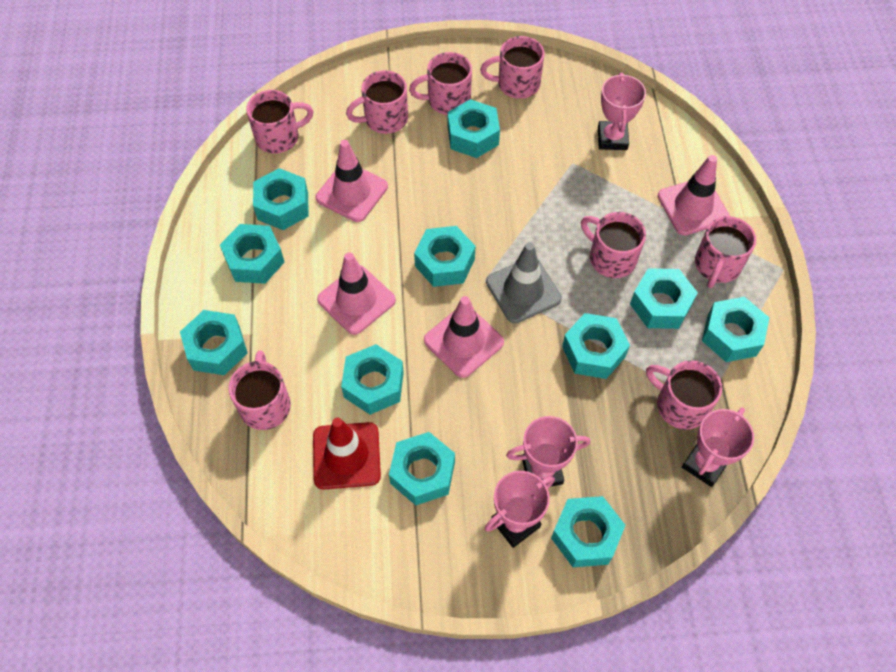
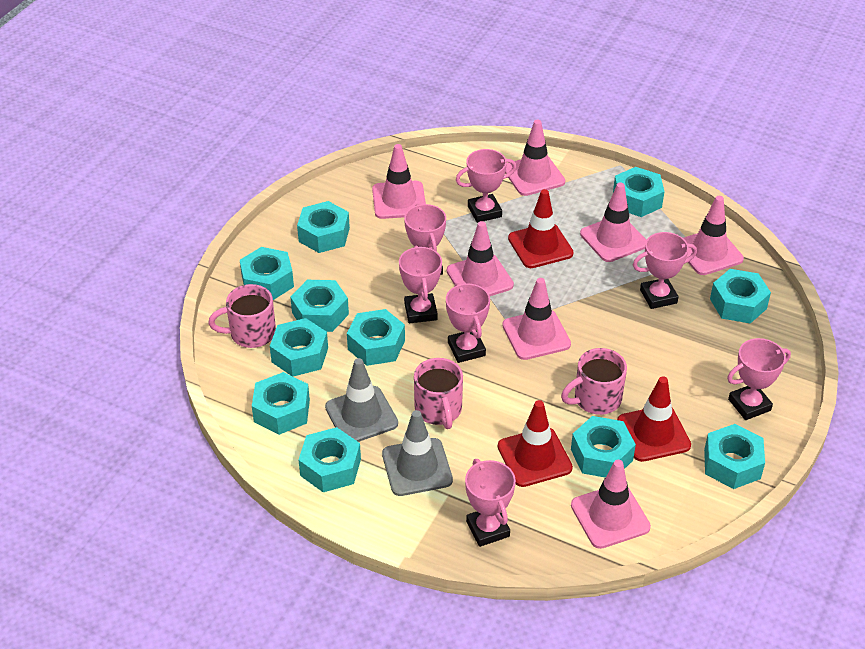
grey traffic cone: 1 -> 2
pink mug: 8 -> 3
pink traffic cone: 4 -> 7
pink trophy: 4 -> 7
red traffic cone: 1 -> 3

